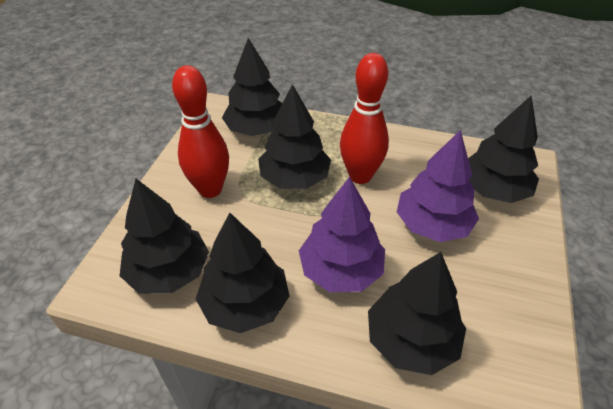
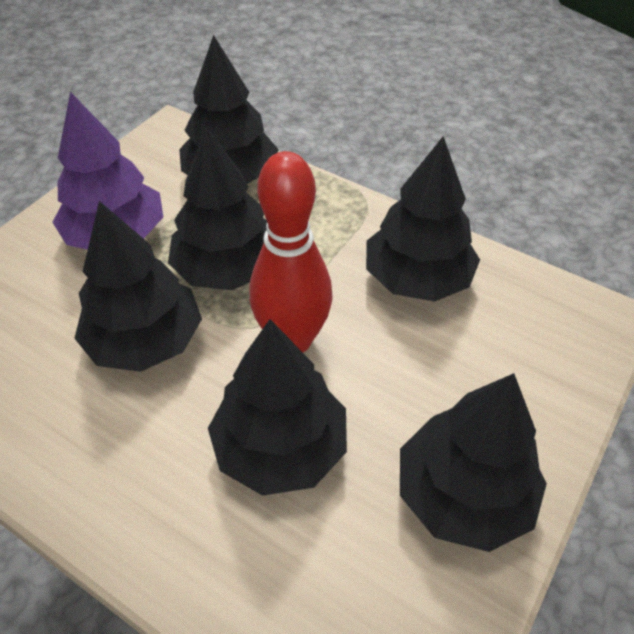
purple tree: 2 -> 1
red bowling pin: 2 -> 1

